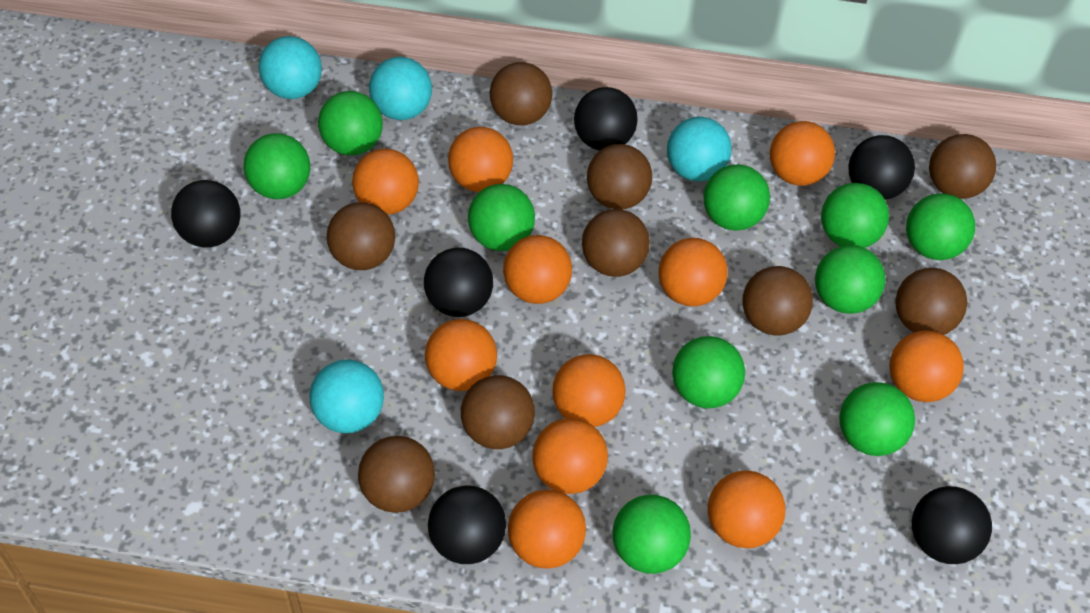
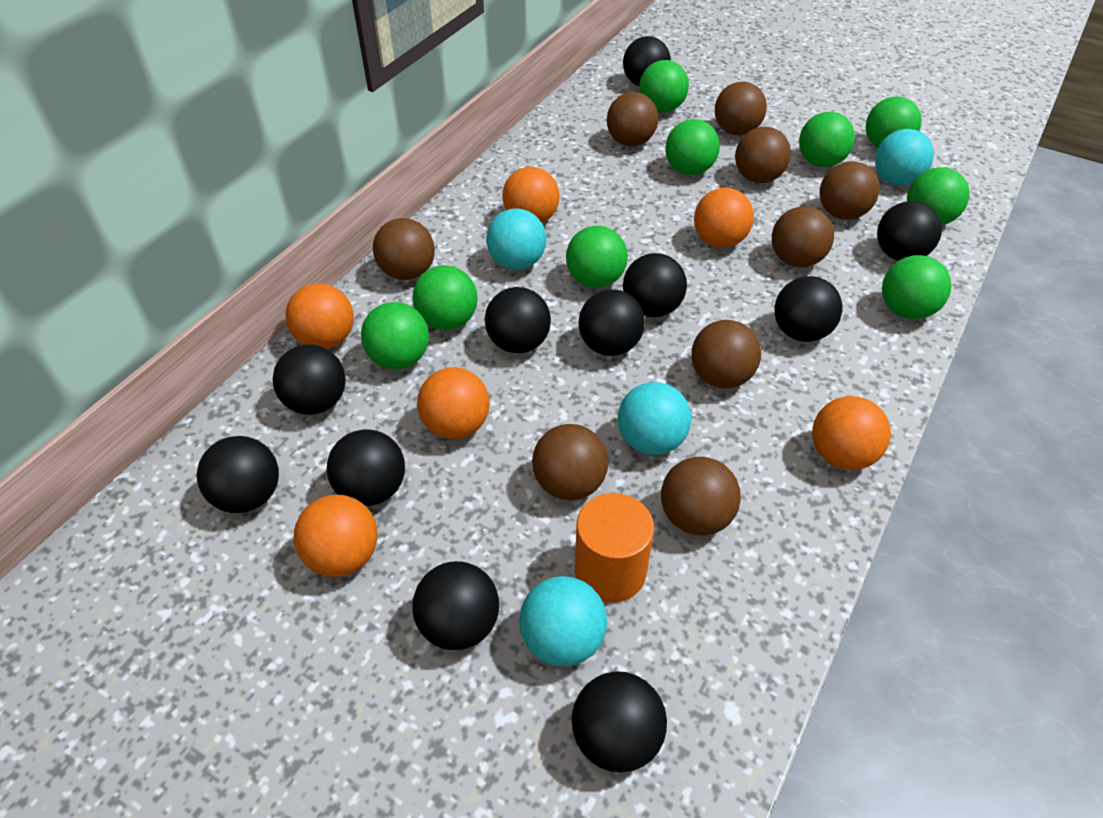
black ball: 6 -> 11
green ball: 10 -> 9
orange ball: 11 -> 6
orange cylinder: 0 -> 1

